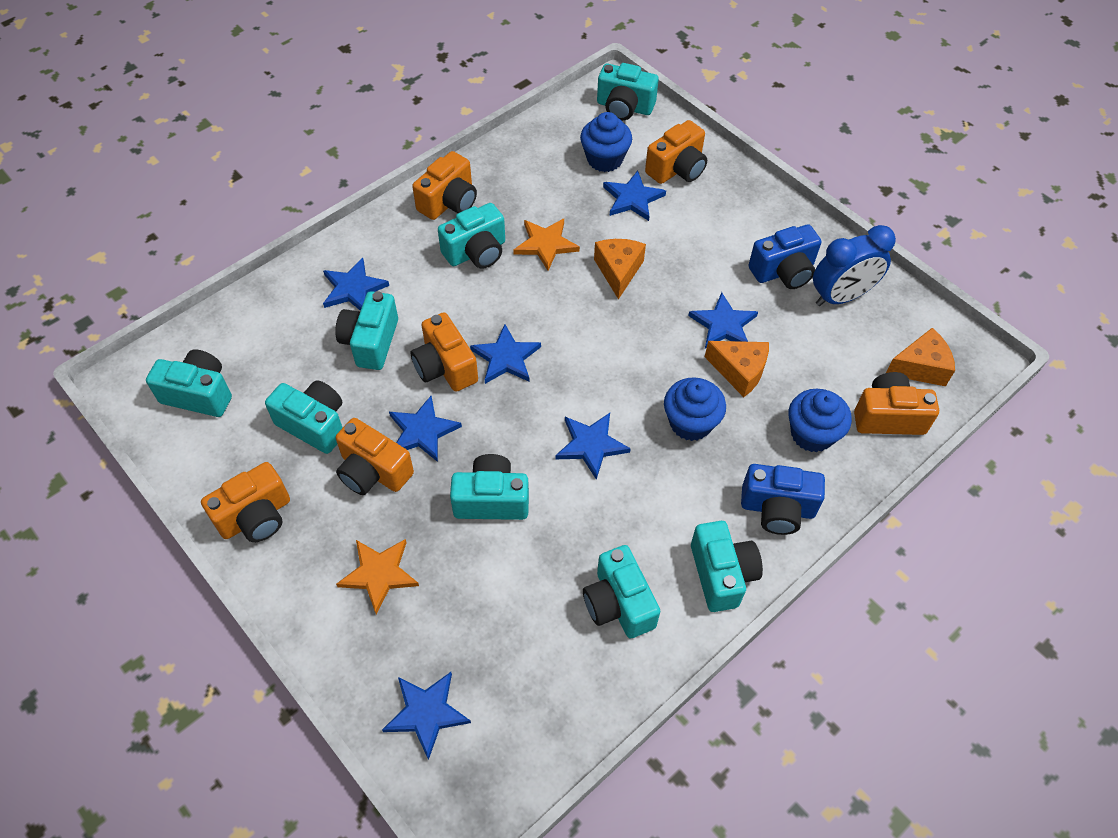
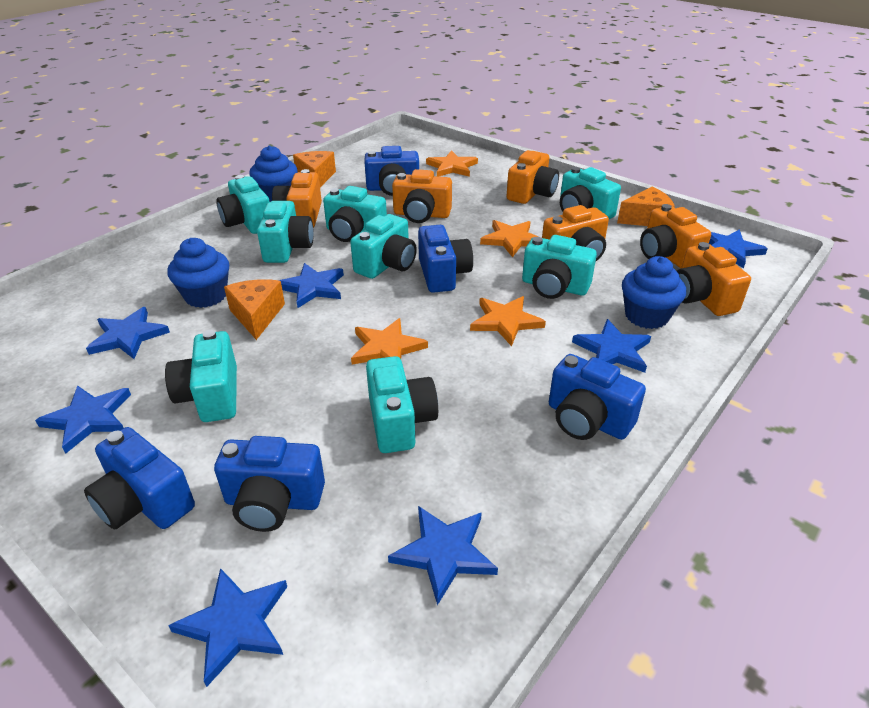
blue camera: 2 -> 5
blue clock: 1 -> 0
orange star: 2 -> 4

